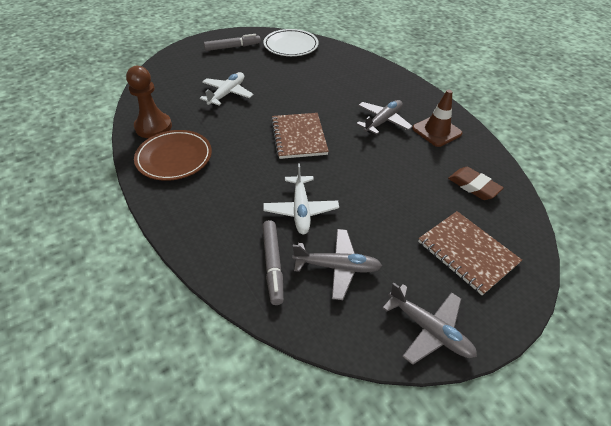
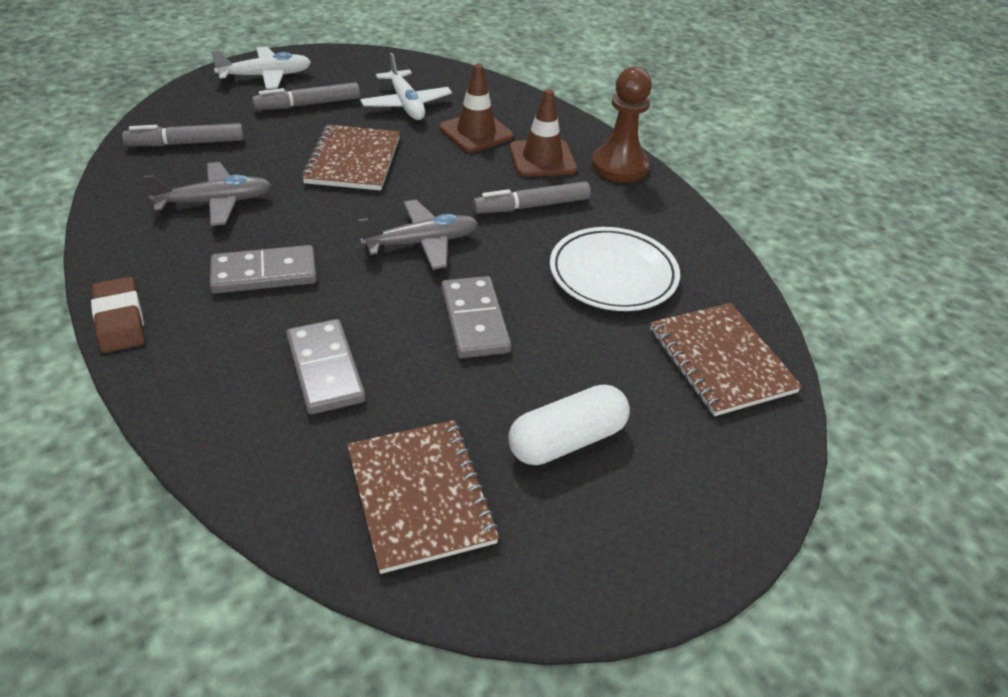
brown notebook: 2 -> 3
brown plate: 1 -> 0
brown traffic cone: 1 -> 2
grey domino: 0 -> 3
grey marker: 2 -> 3
grey plane: 3 -> 2
white capsule: 0 -> 1

